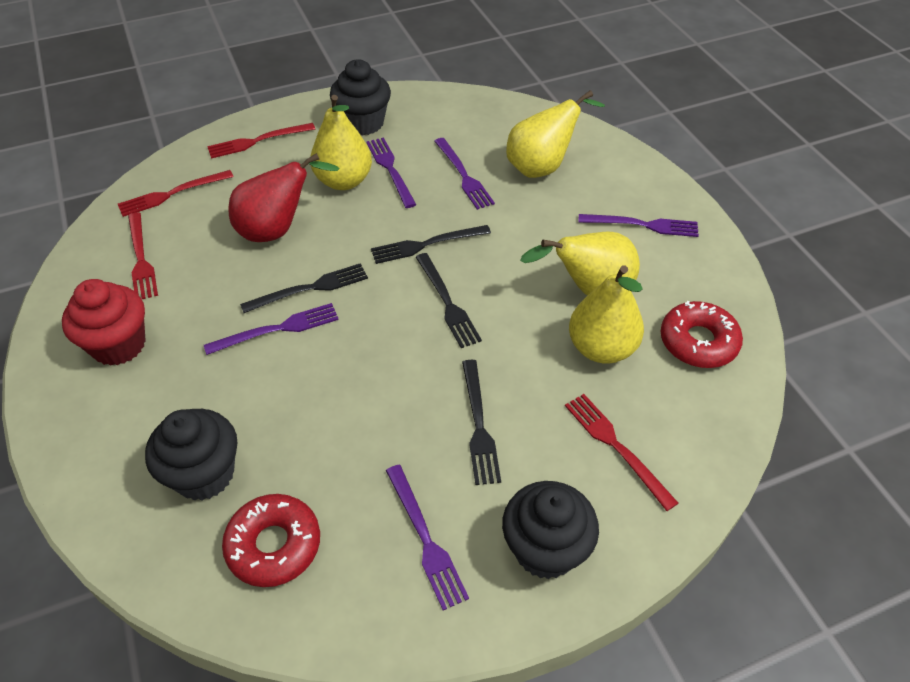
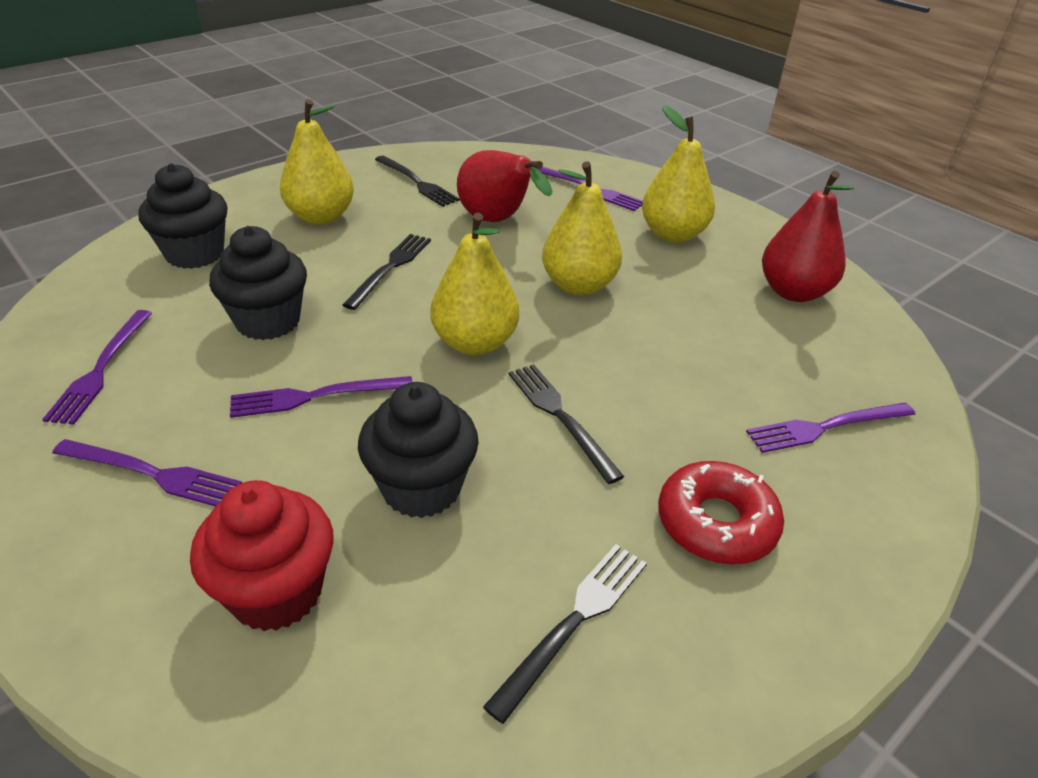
red donut: 2 -> 1
red fork: 4 -> 0
red pear: 1 -> 2

